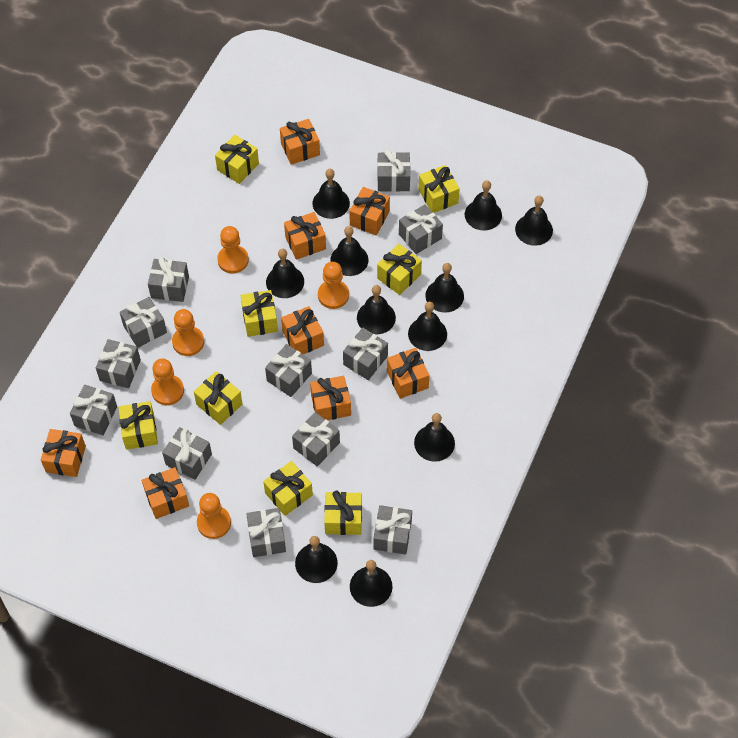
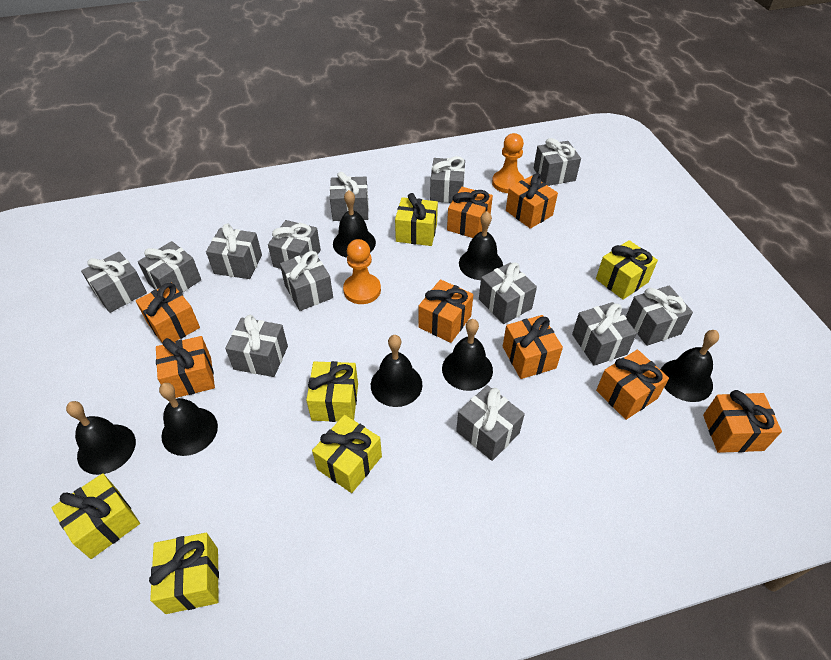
black bell: 11 -> 7
grey gift: 12 -> 13
orange pawn: 5 -> 2
yellow gift: 8 -> 6

